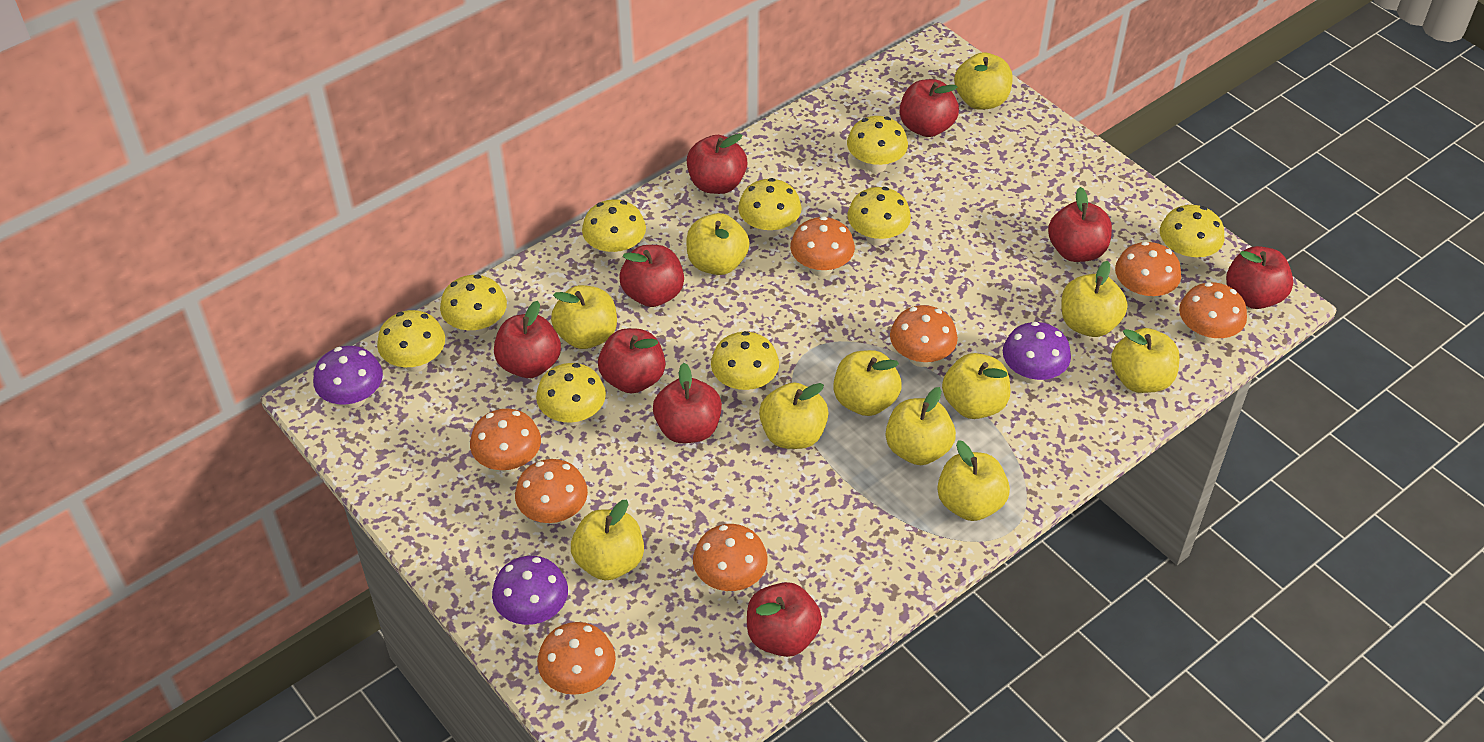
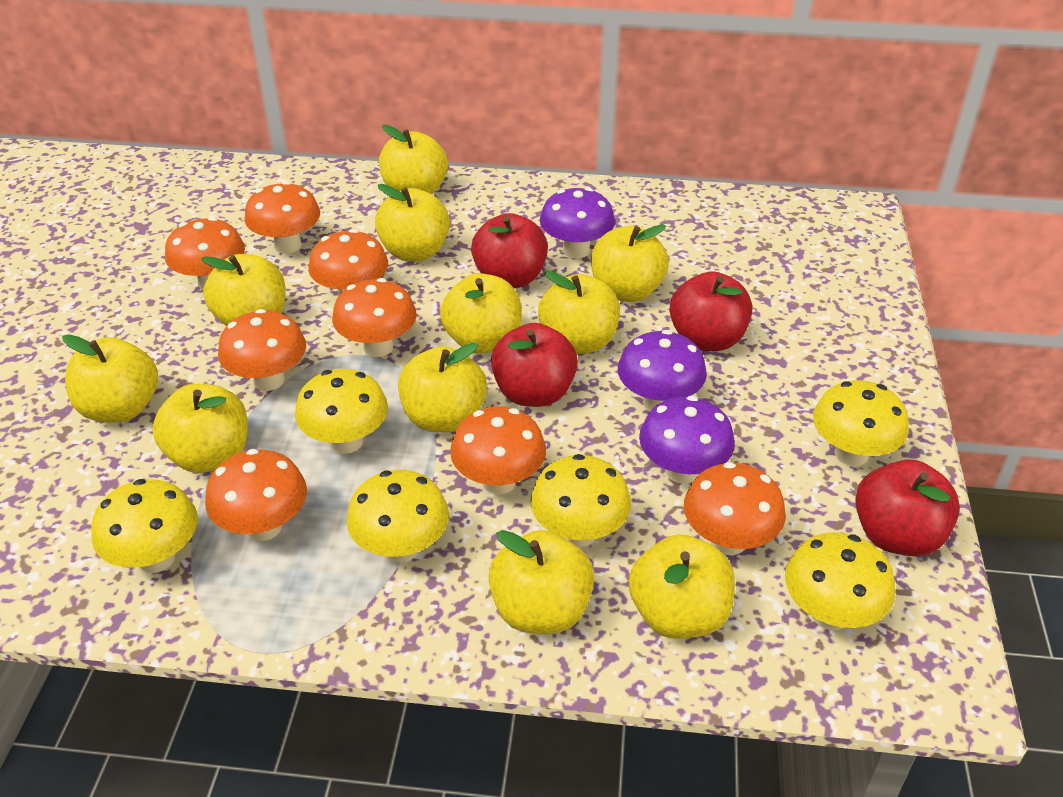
red apple: 9 -> 4
yellow mushroom: 9 -> 6

